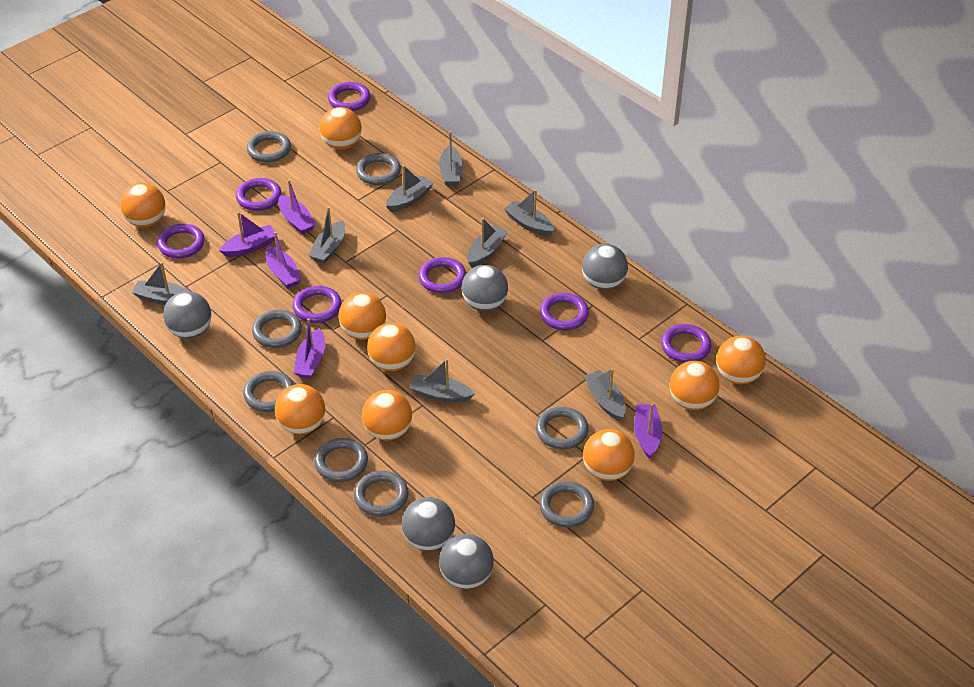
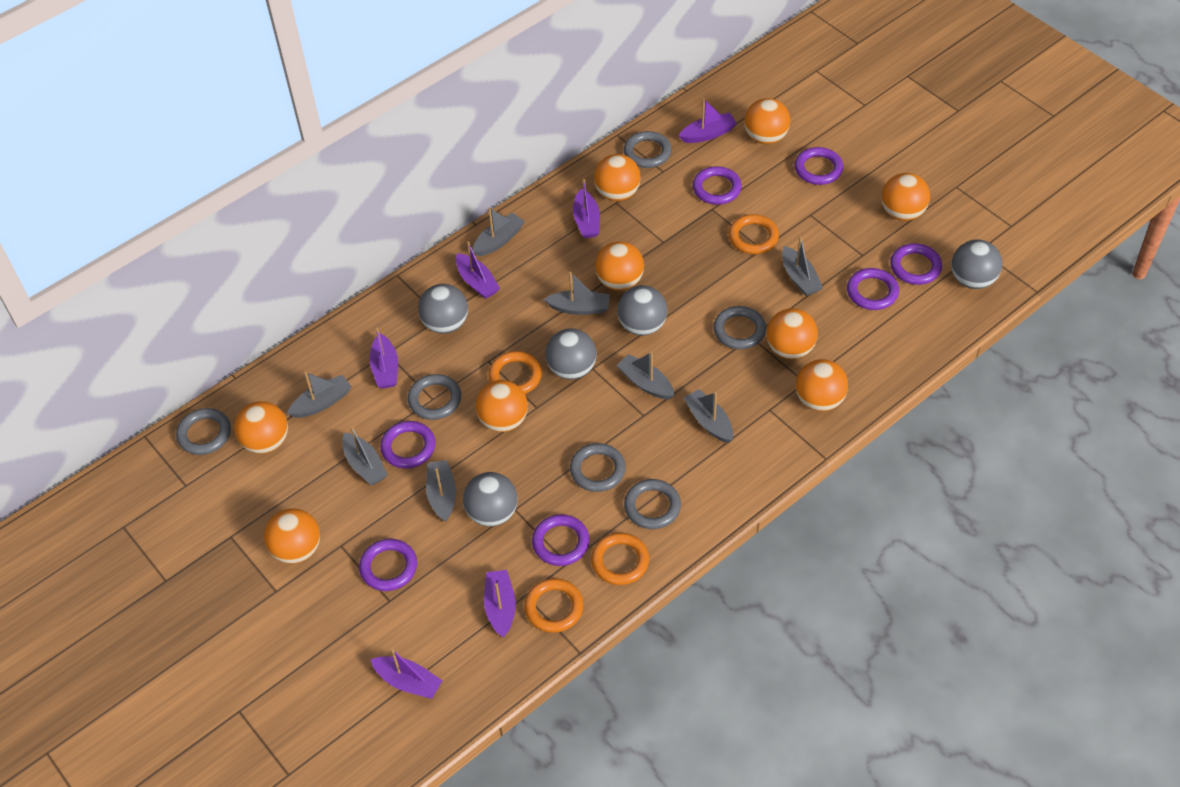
grey ring: 8 -> 6
orange ring: 0 -> 4
purple boat: 5 -> 6

